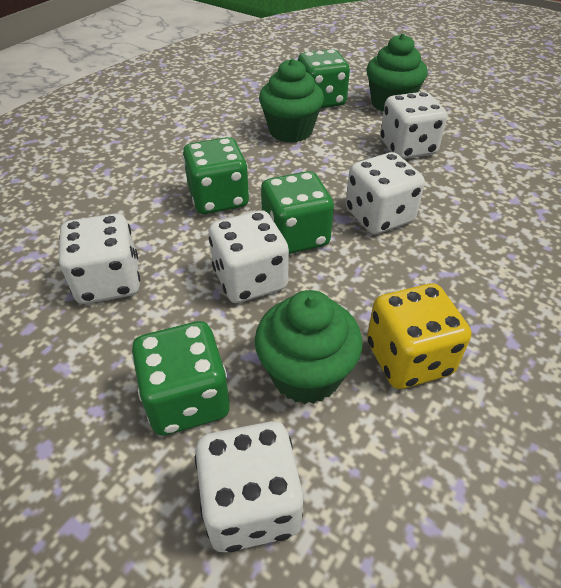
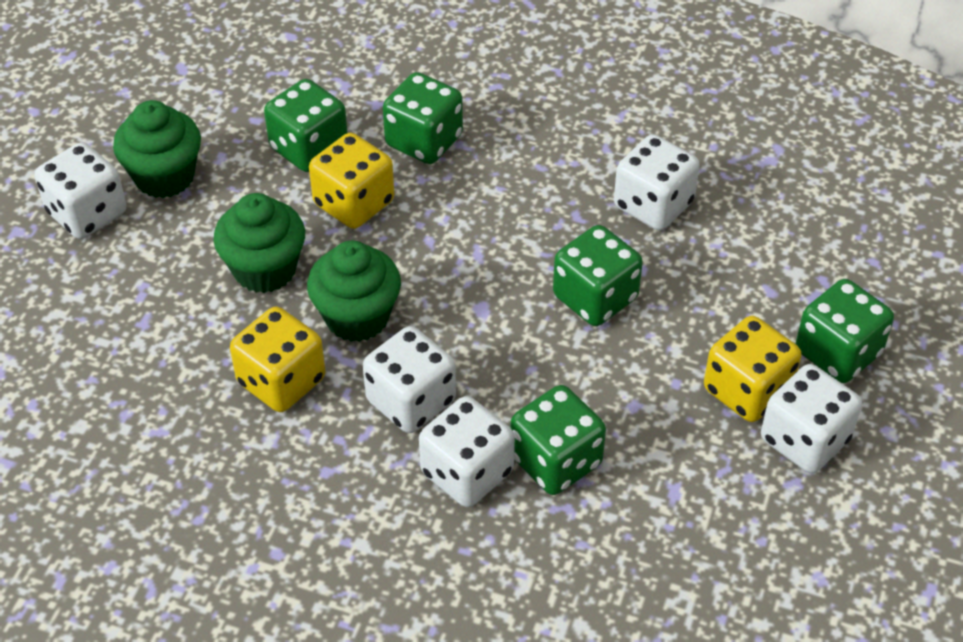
green dice: 4 -> 5
yellow dice: 1 -> 3

